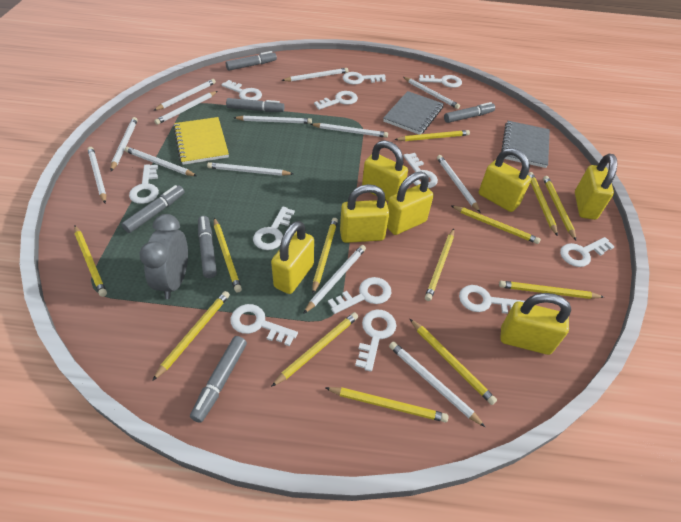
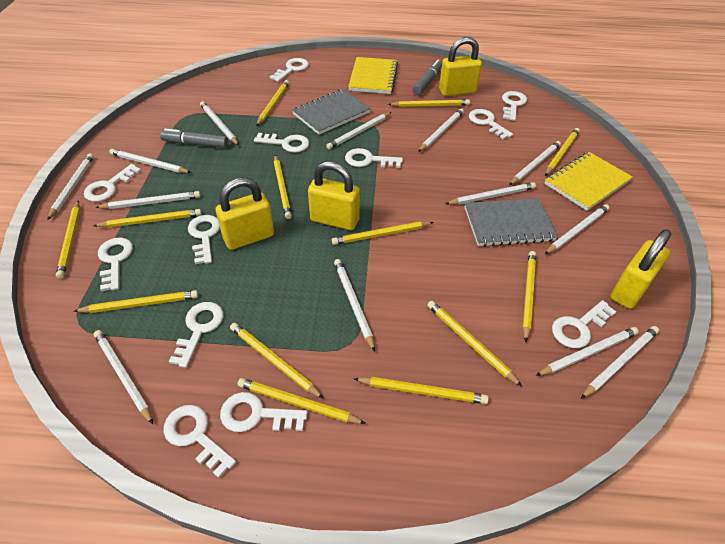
grey clock: 1 -> 0
grey marker: 6 -> 2
yellow notebook: 1 -> 2
yellow padlock: 7 -> 4

